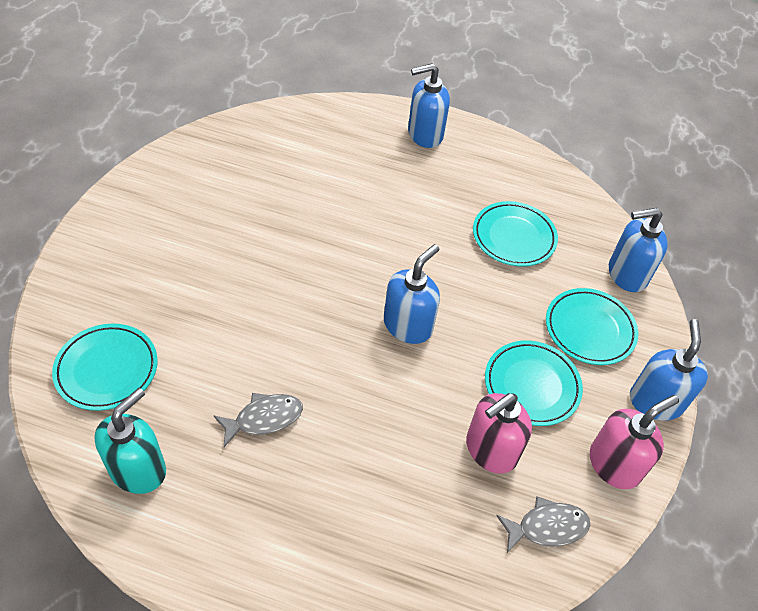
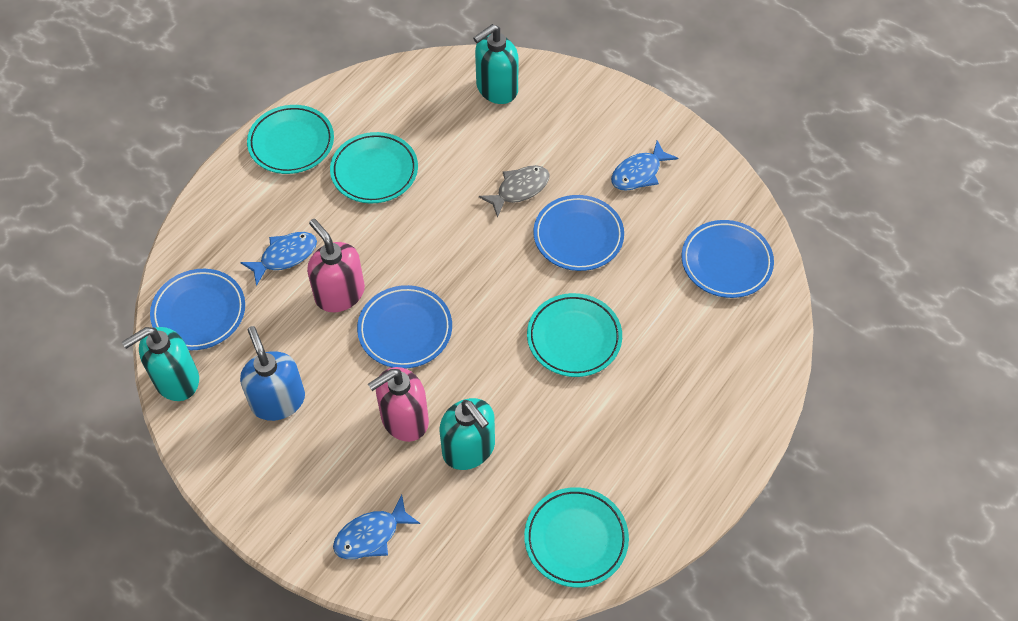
blue fish: 0 -> 3
blue plate: 0 -> 4
blue soap dispenser: 4 -> 1
grey fish: 2 -> 1
turquoise soap dispenser: 1 -> 3

